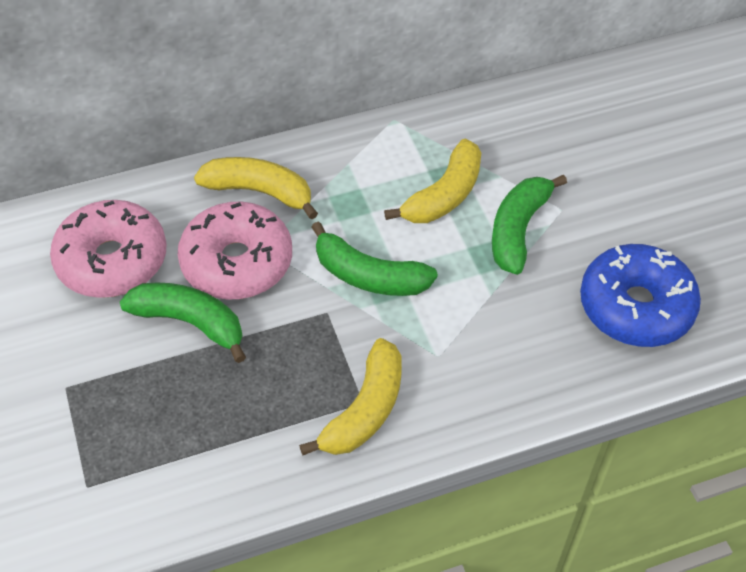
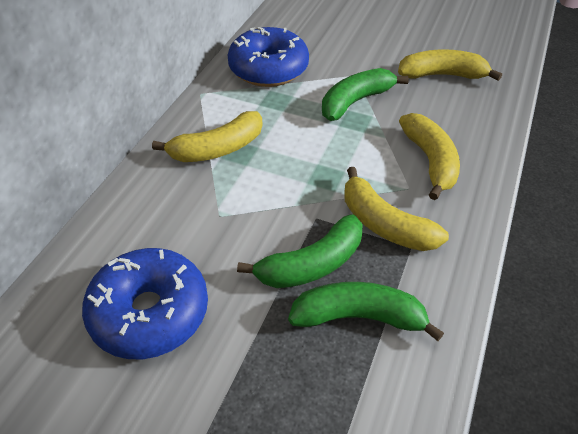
blue donut: 1 -> 2
pink donut: 2 -> 0
yellow banana: 3 -> 4

